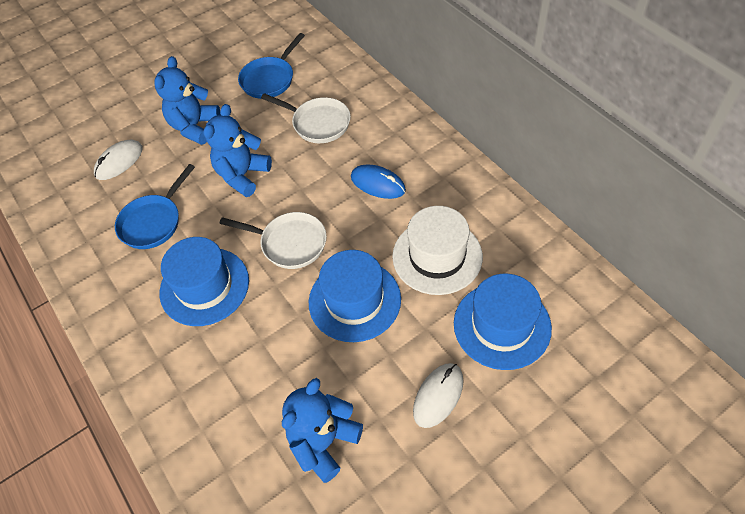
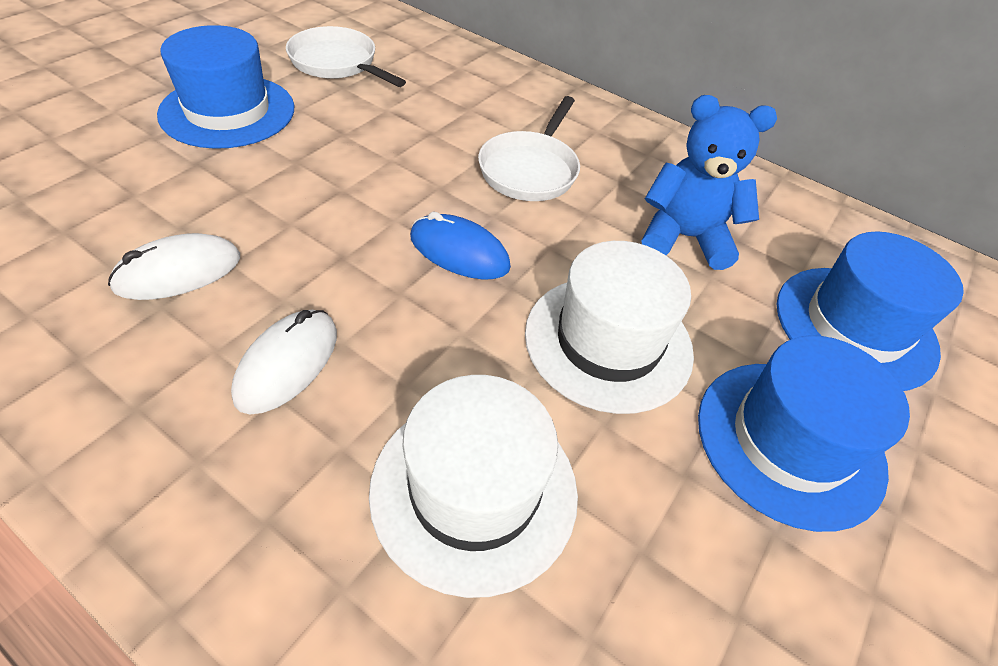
blue pan: 2 -> 0
blue teddy bear: 3 -> 1
white hat: 1 -> 2

